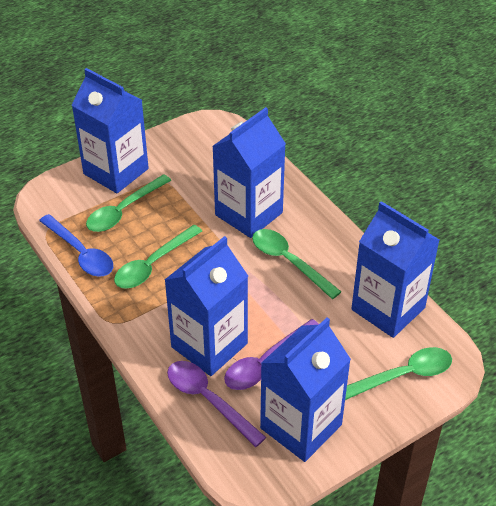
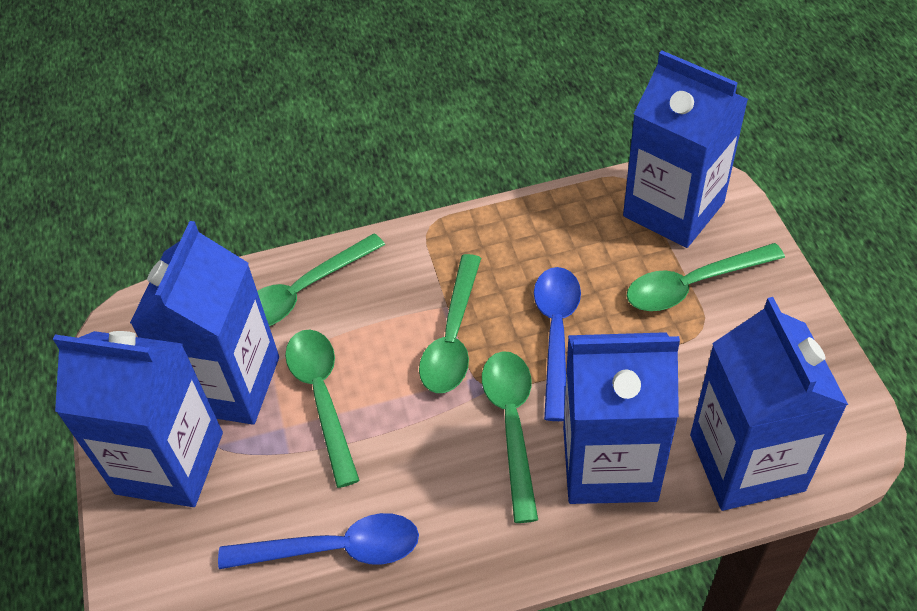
blue spoon: 1 -> 2
green spoon: 4 -> 5
purple spoon: 2 -> 0

